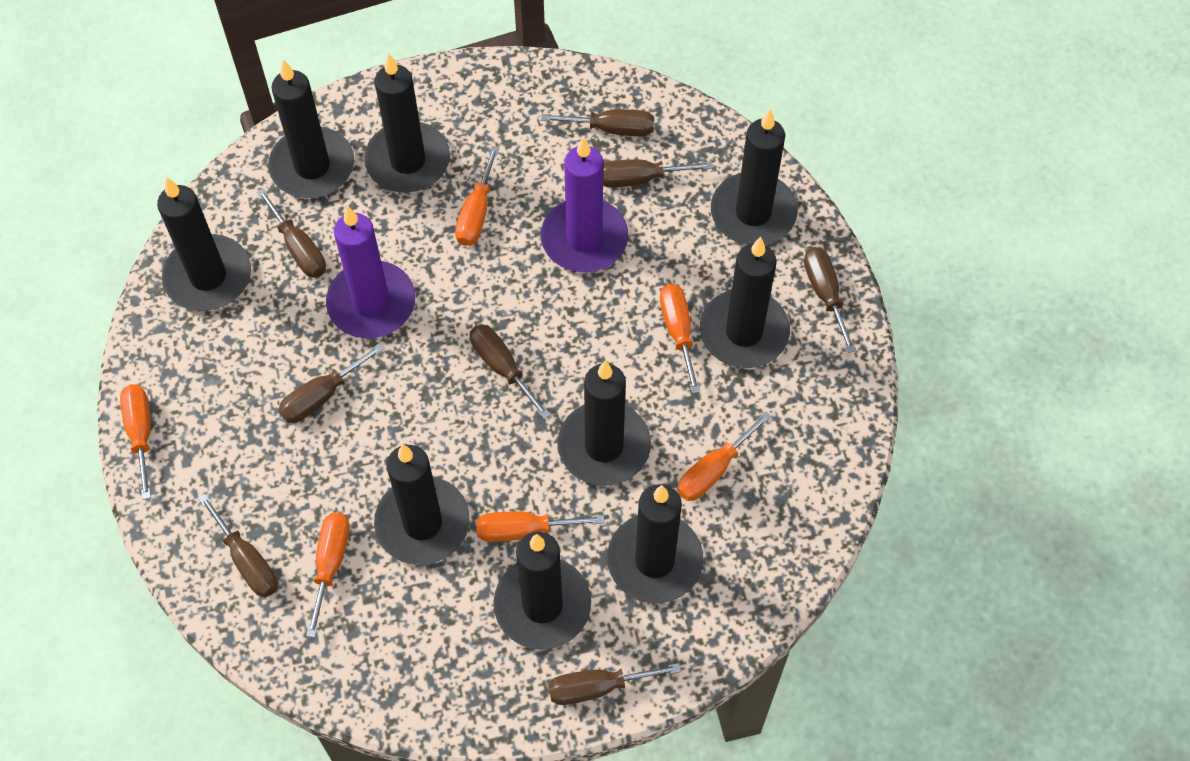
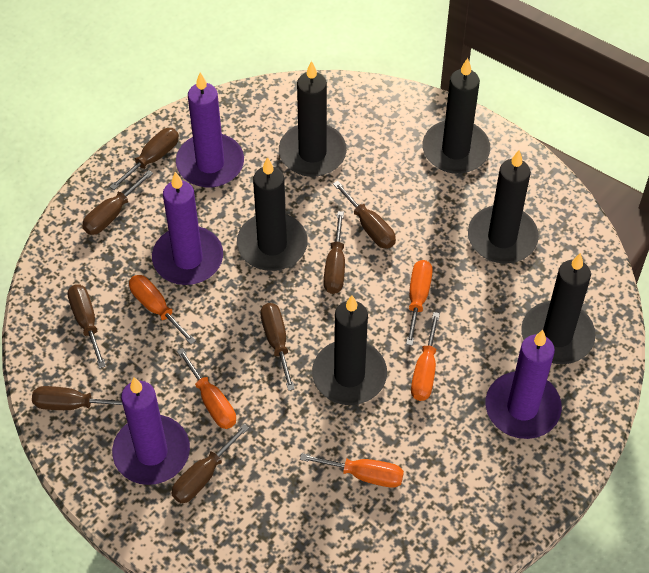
black candle: 9 -> 6
orange screwdriver: 6 -> 5
purple candle: 2 -> 4

